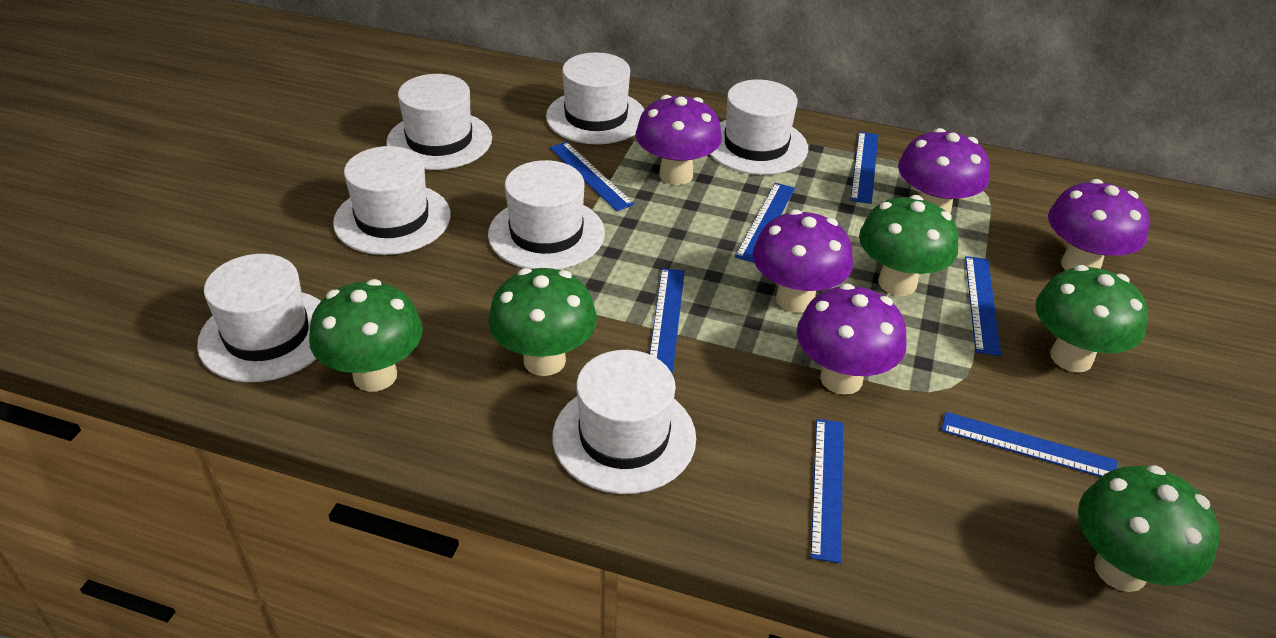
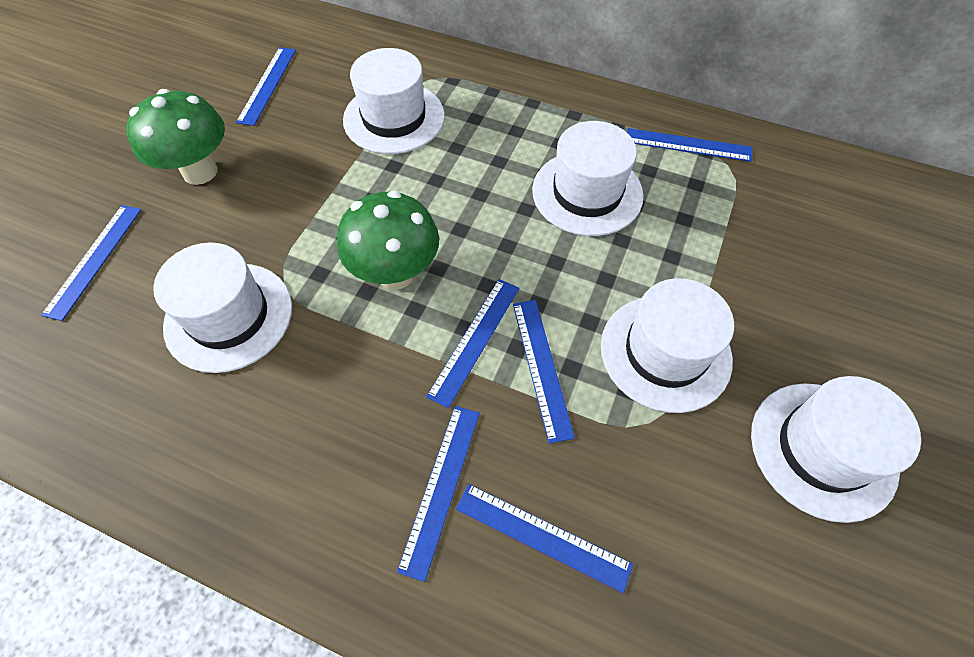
green mushroom: 5 -> 2
purple mushroom: 5 -> 0
white hat: 7 -> 5

